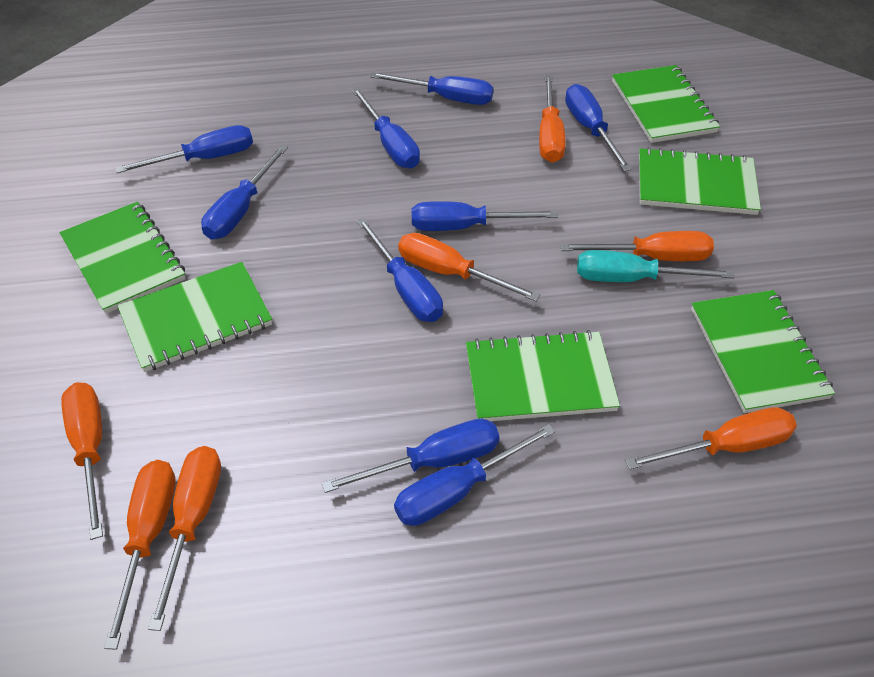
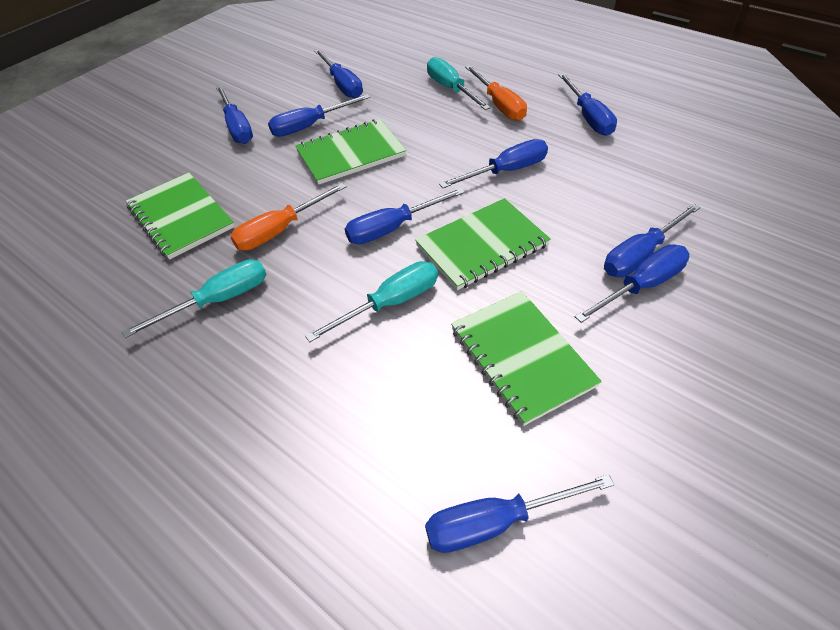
green notebook: 6 -> 4
orange screwdriver: 7 -> 2
turquoise screwdriver: 1 -> 3

